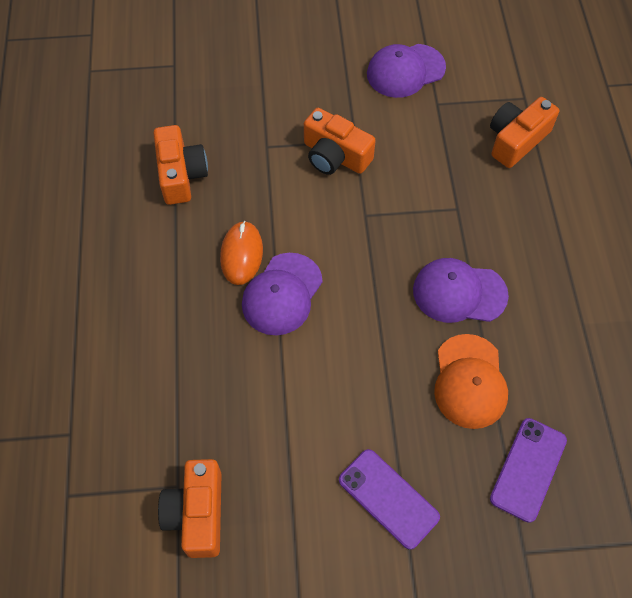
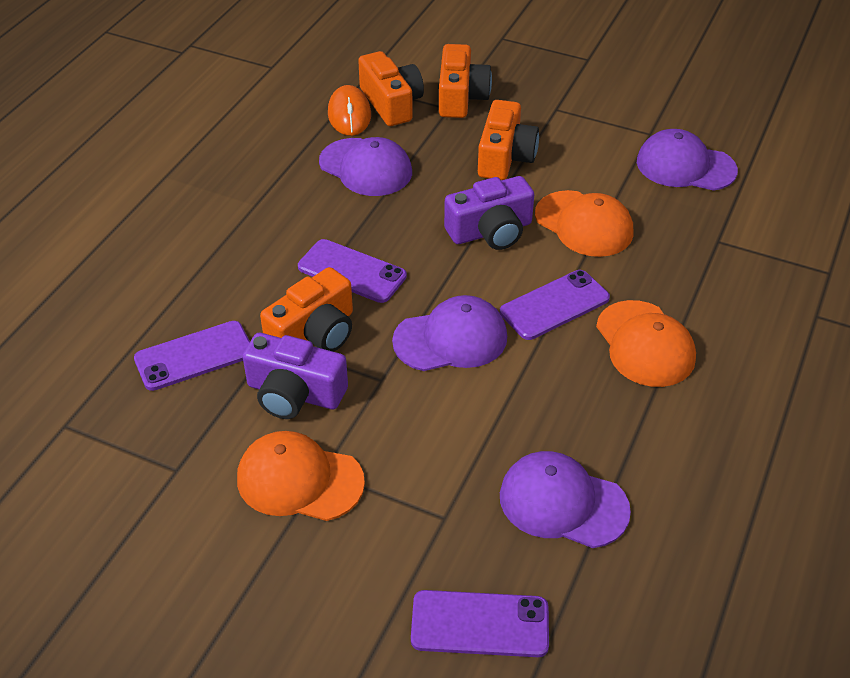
orange cap: 1 -> 3
purple camera: 0 -> 2
purple cap: 3 -> 4
purple phone: 2 -> 4

